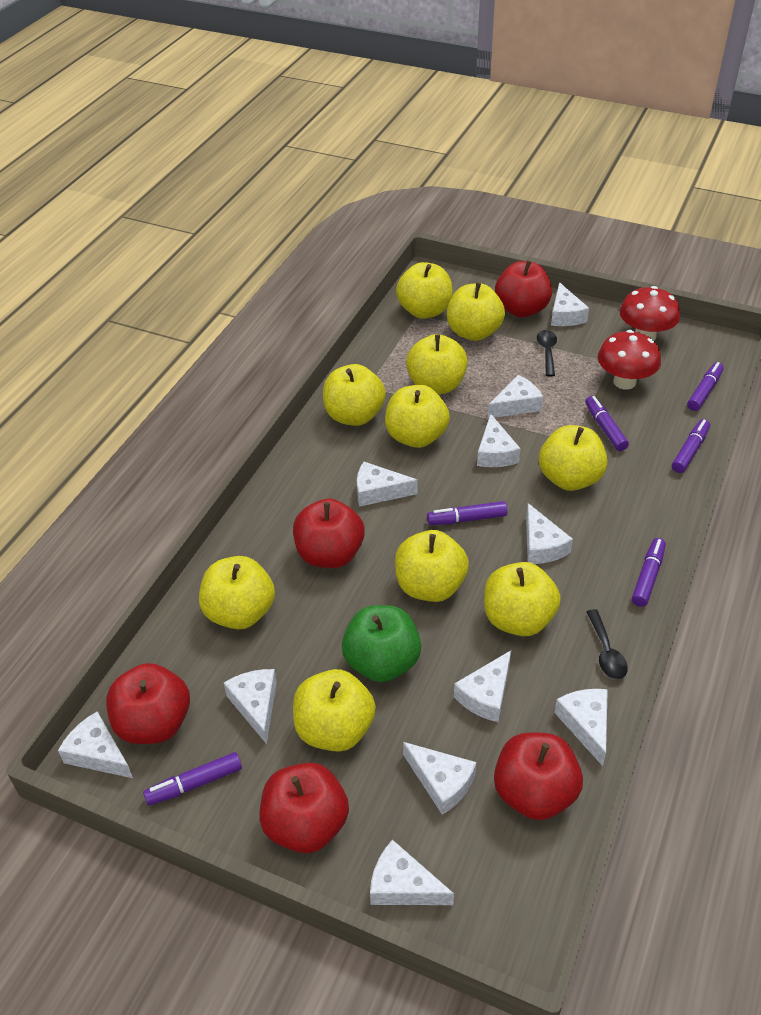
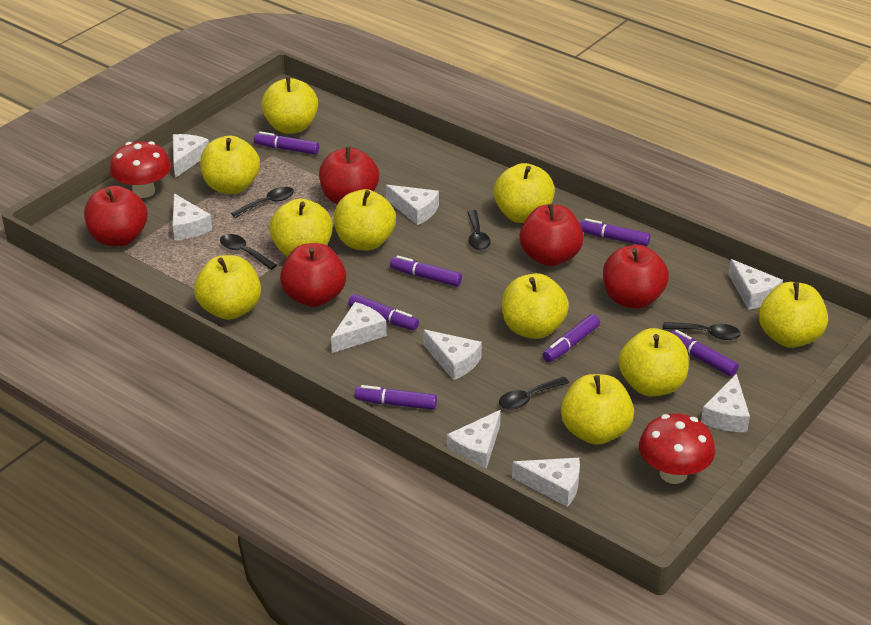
black spoon: 2 -> 5
green apple: 1 -> 0
purple marker: 6 -> 7
white cheese: 11 -> 9

